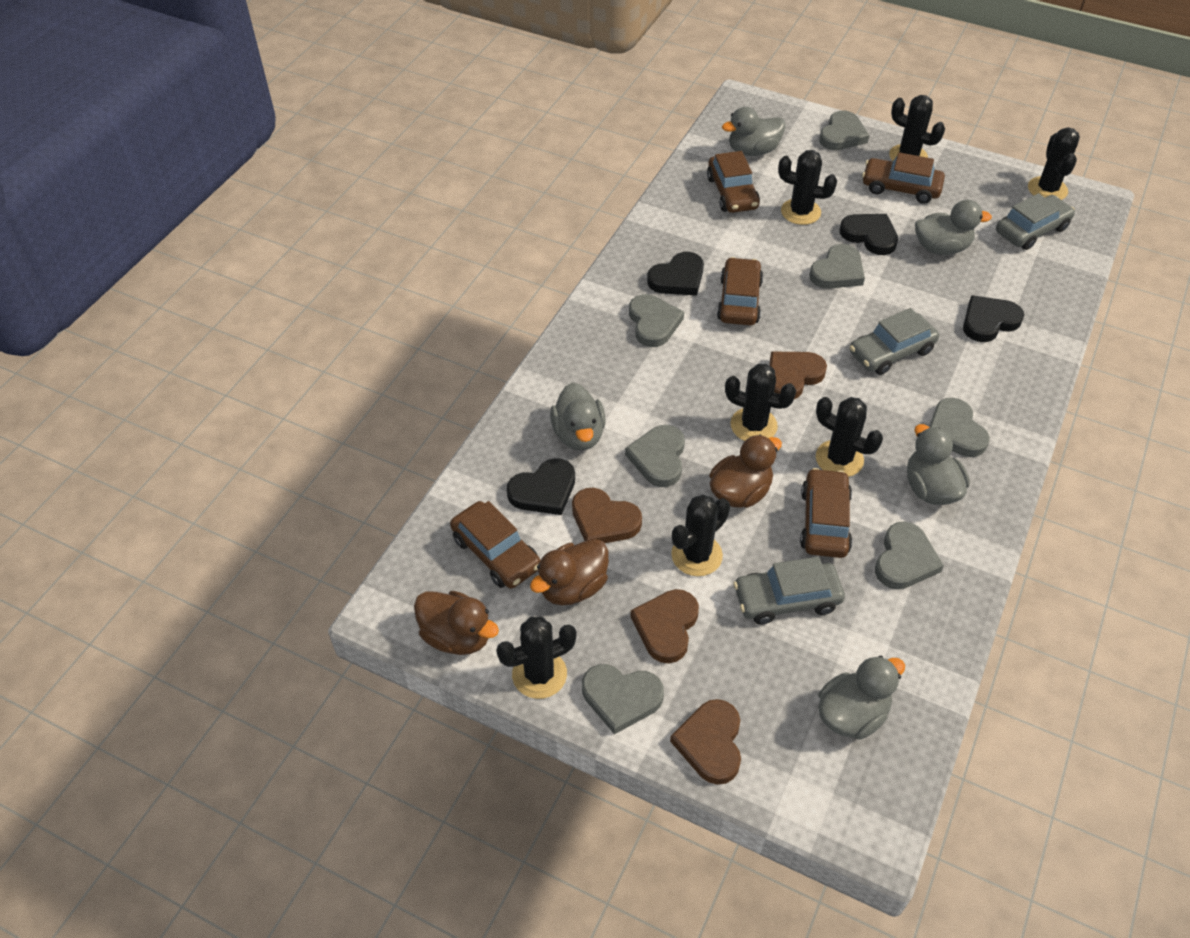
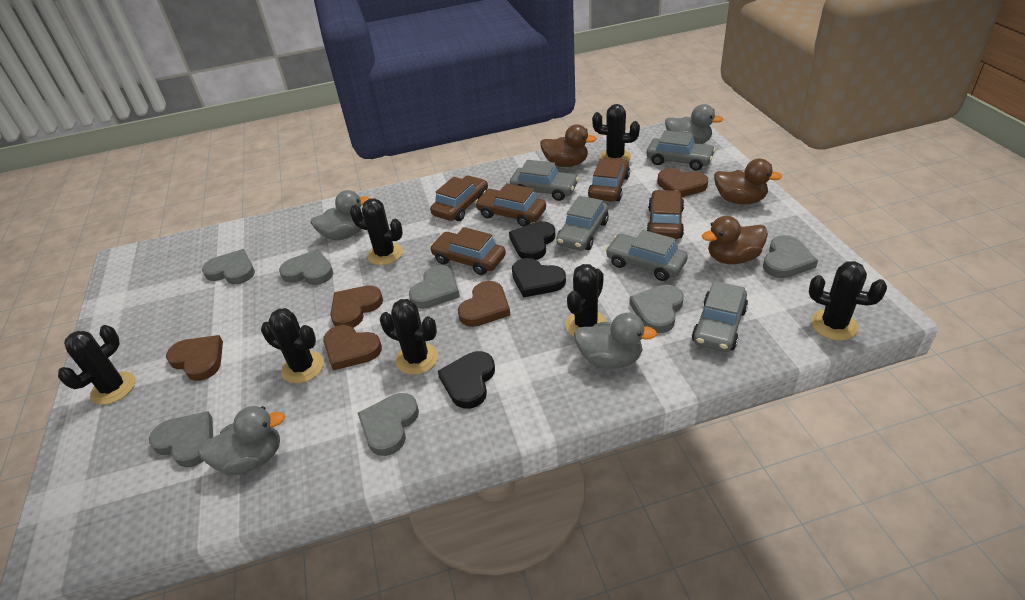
black heart: 4 -> 3
brown heart: 4 -> 5
grey car: 3 -> 5
grey duck: 5 -> 4

